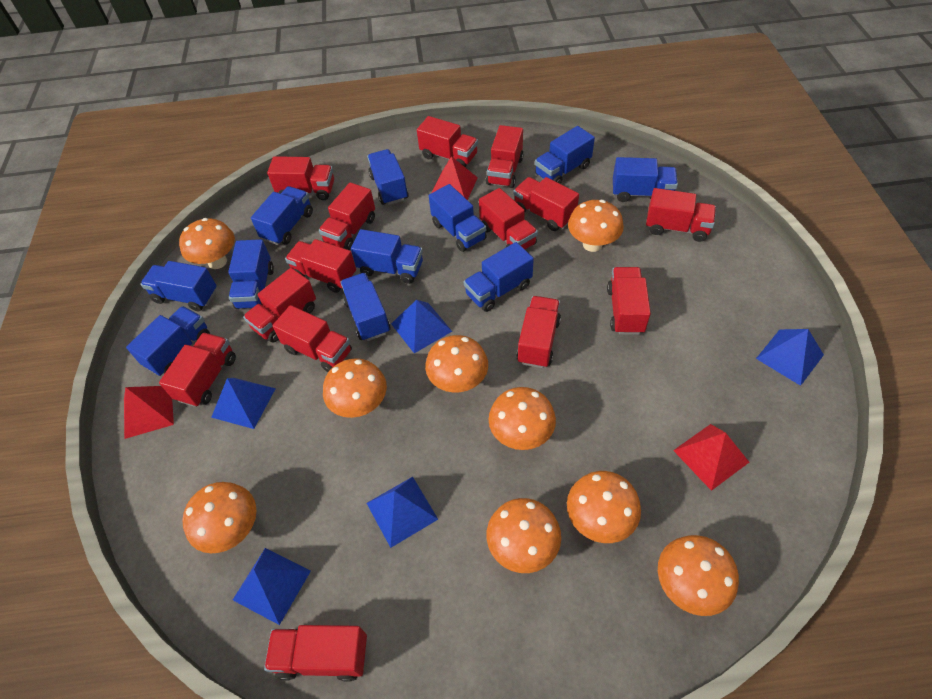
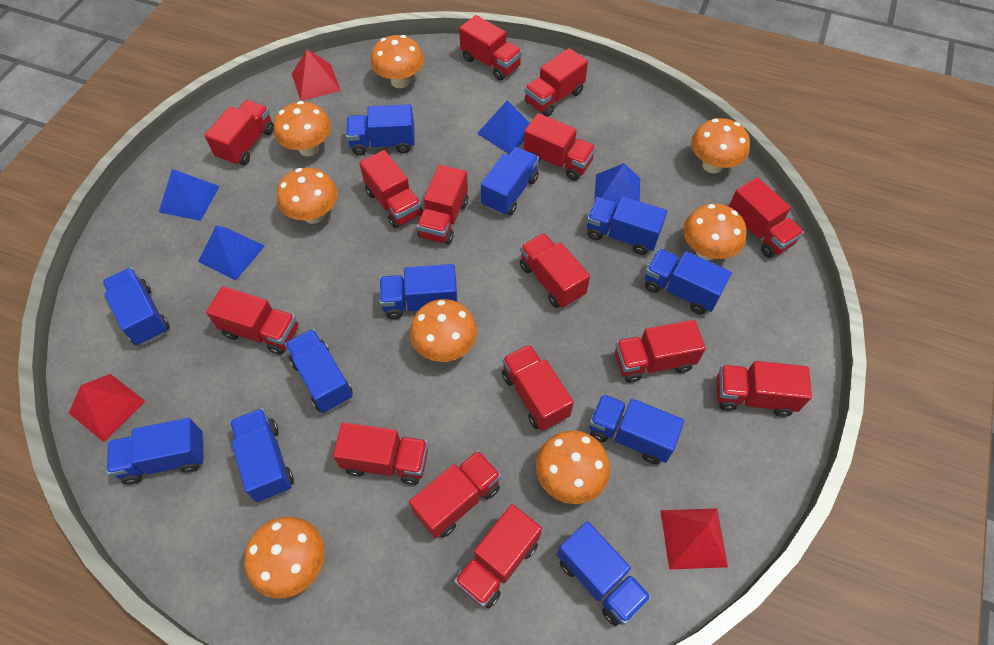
blue pyramid: 5 -> 4
orange mushroom: 9 -> 8
red truck: 14 -> 15

